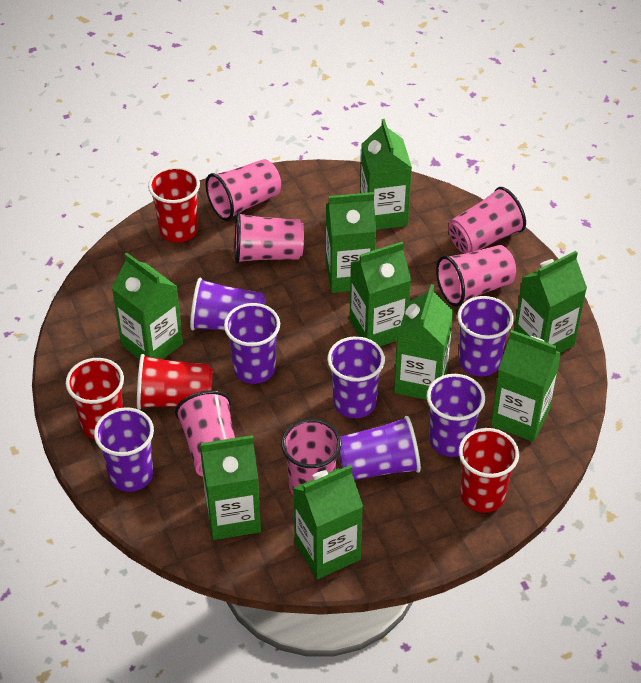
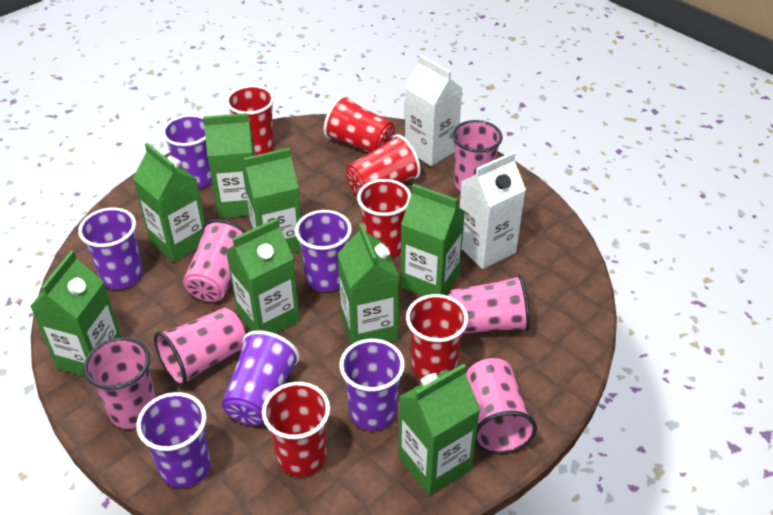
green carton: 9 -> 8
purple cup: 7 -> 6
red cup: 4 -> 6
white carton: 0 -> 2

